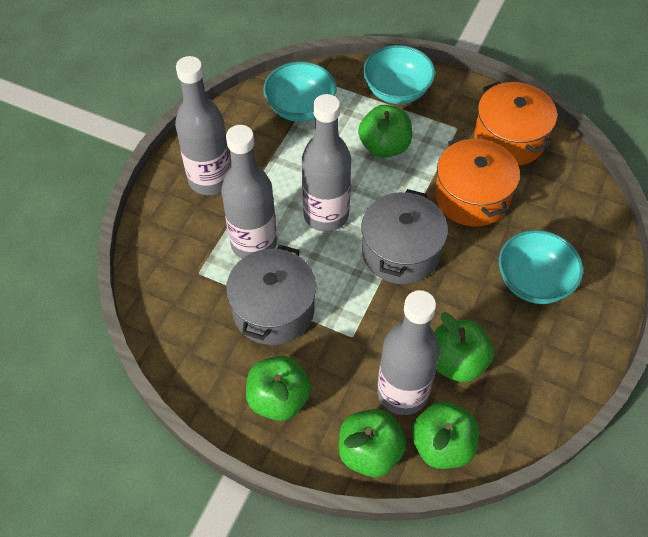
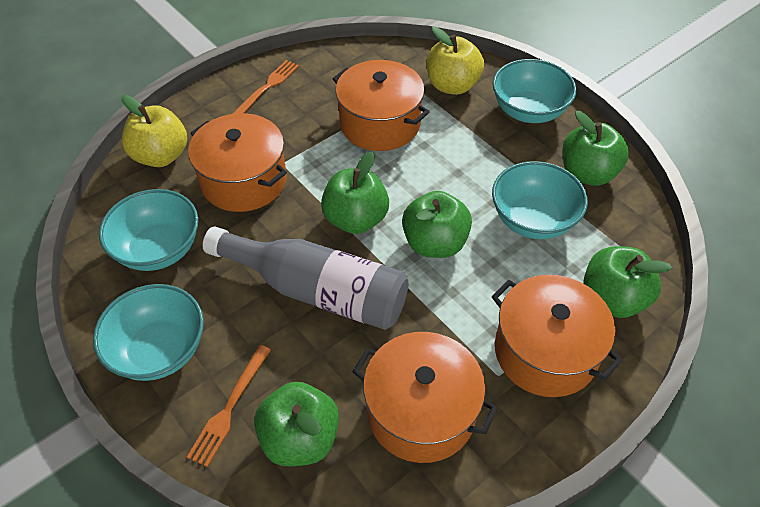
grey bottle: 4 -> 1
grey pot: 2 -> 0
orange fork: 0 -> 2
orange pot: 2 -> 4
turquoise bowl: 3 -> 4
yellow apple: 0 -> 2

